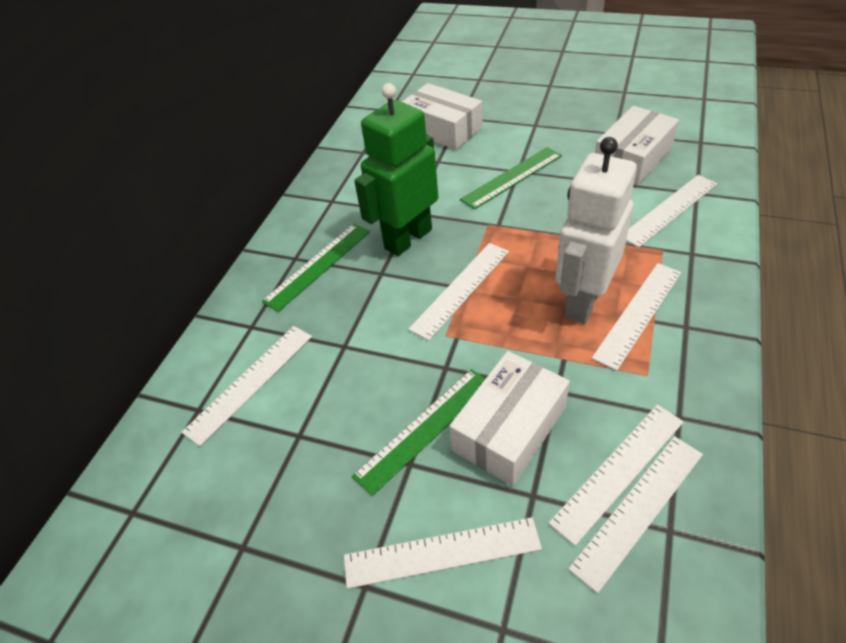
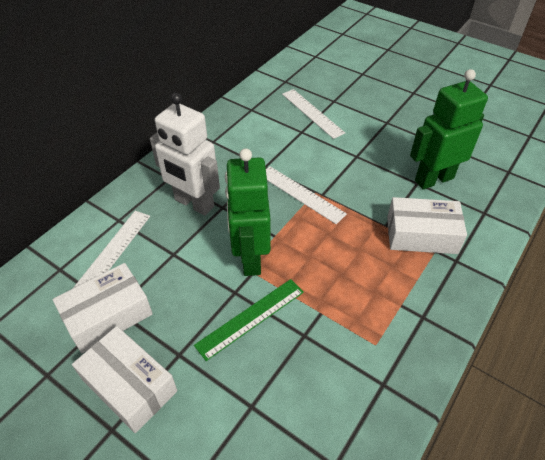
green robot: 1 -> 2
green ruler: 3 -> 1
white ruler: 7 -> 3

